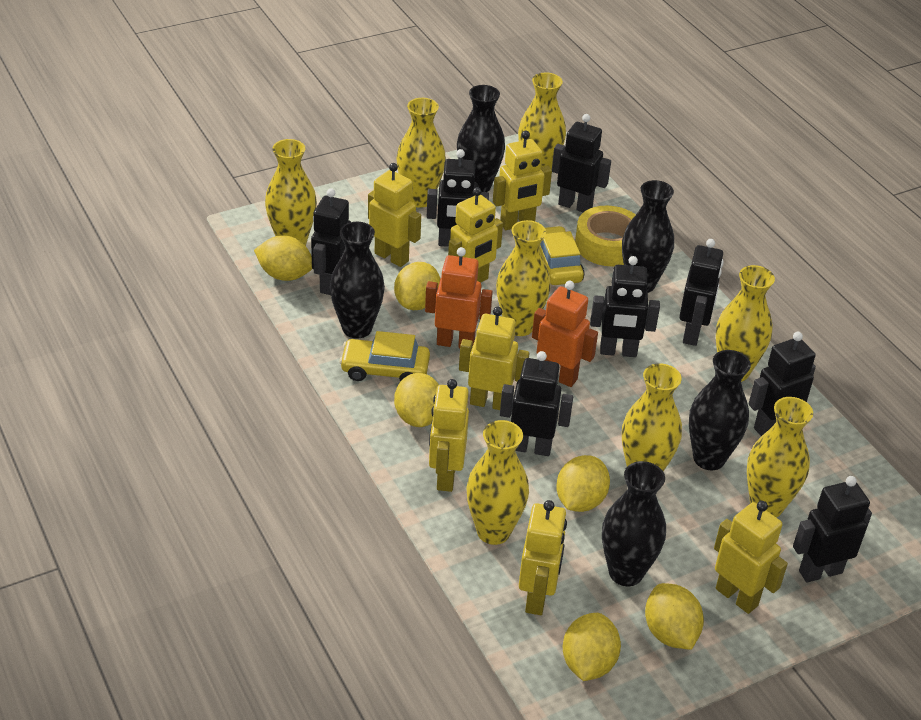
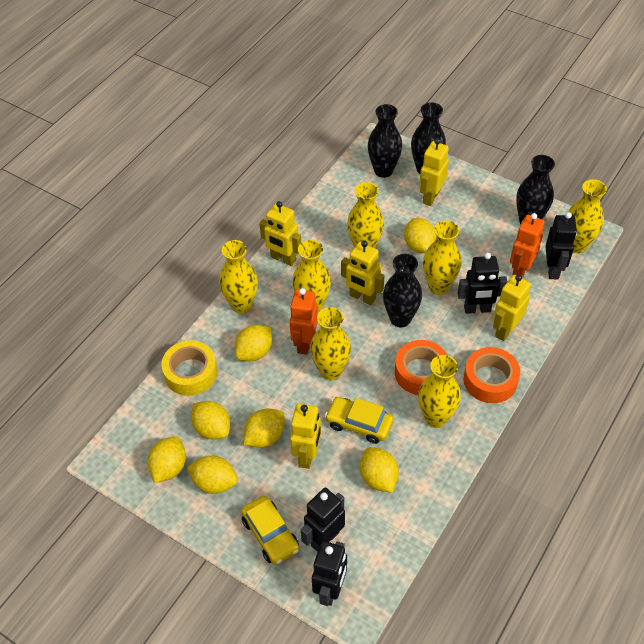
black robot: 8 -> 4
black vase: 5 -> 4
orange tape: 0 -> 2
yellow lemon: 6 -> 7
yellow robot: 7 -> 5
yellow vase: 8 -> 7

